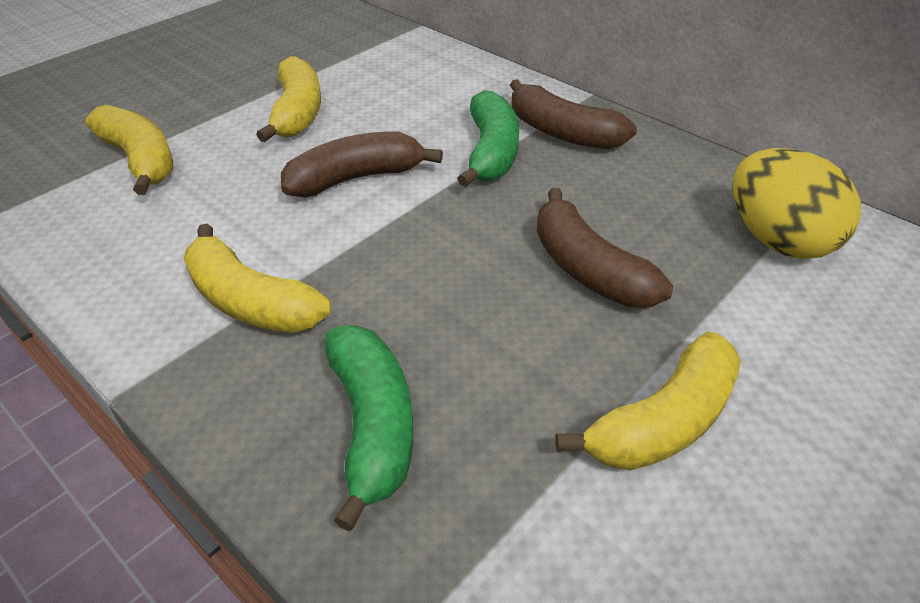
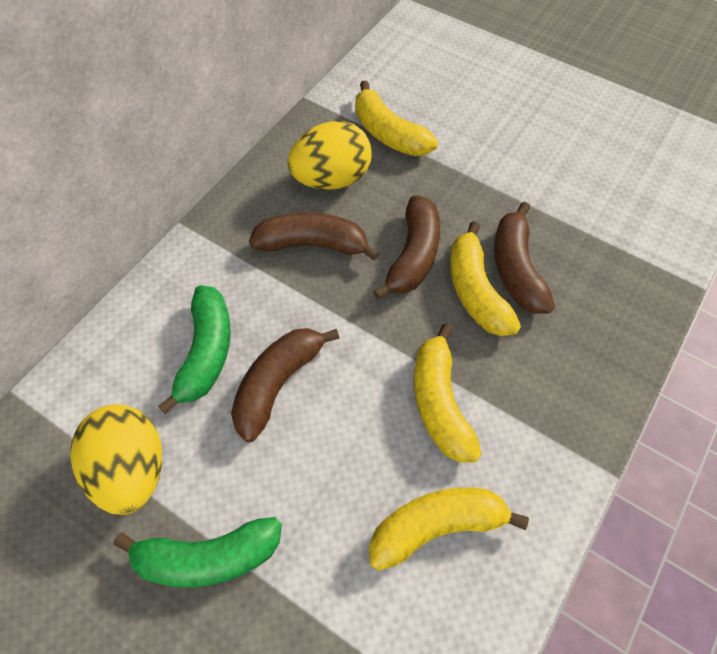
brown banana: 3 -> 4
yellow egg: 1 -> 2

